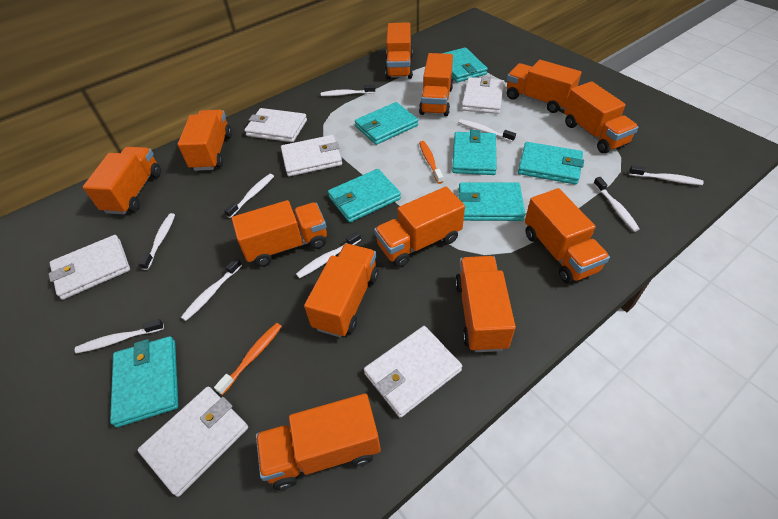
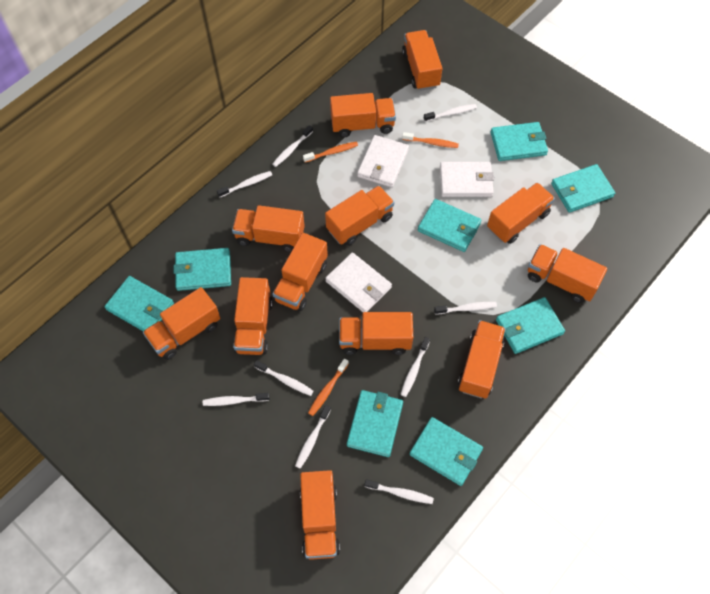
orange toothbrush: 2 -> 3
turquoise wallet: 7 -> 8
white wallet: 6 -> 3

